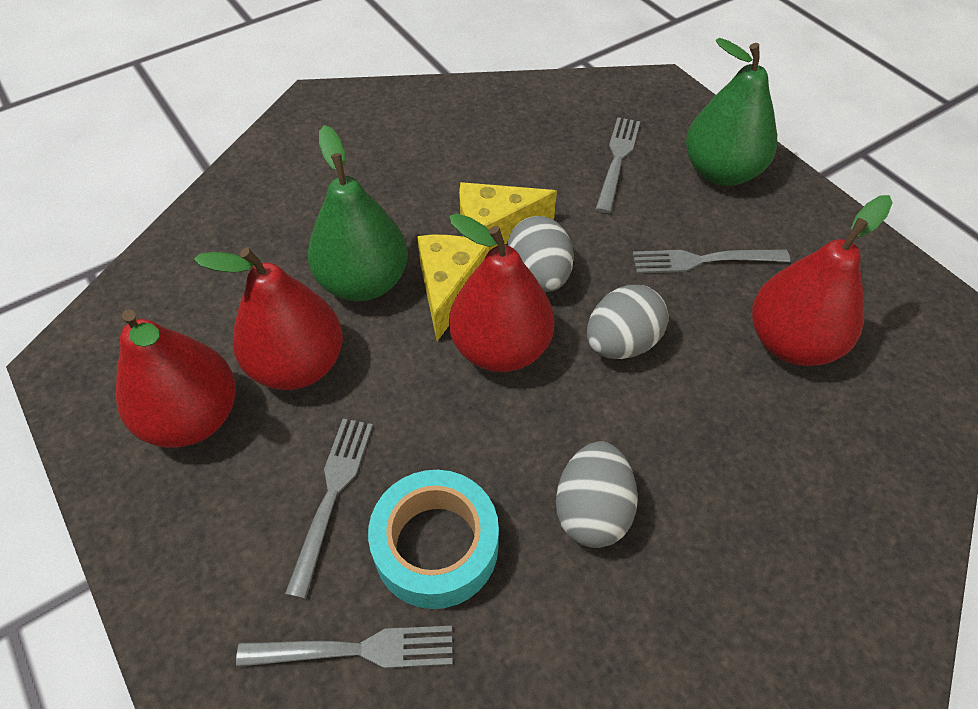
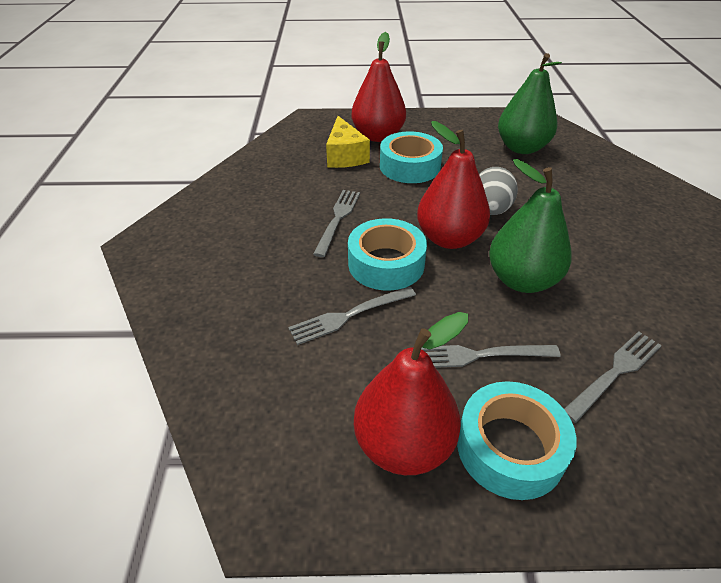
grey egg: 3 -> 1
red pear: 4 -> 3
turquoise tape: 1 -> 3
yellow cheese: 2 -> 1

